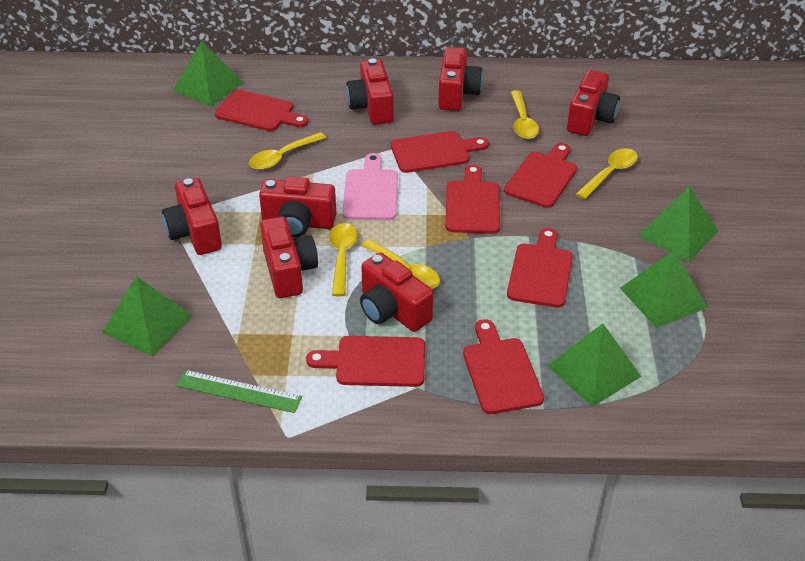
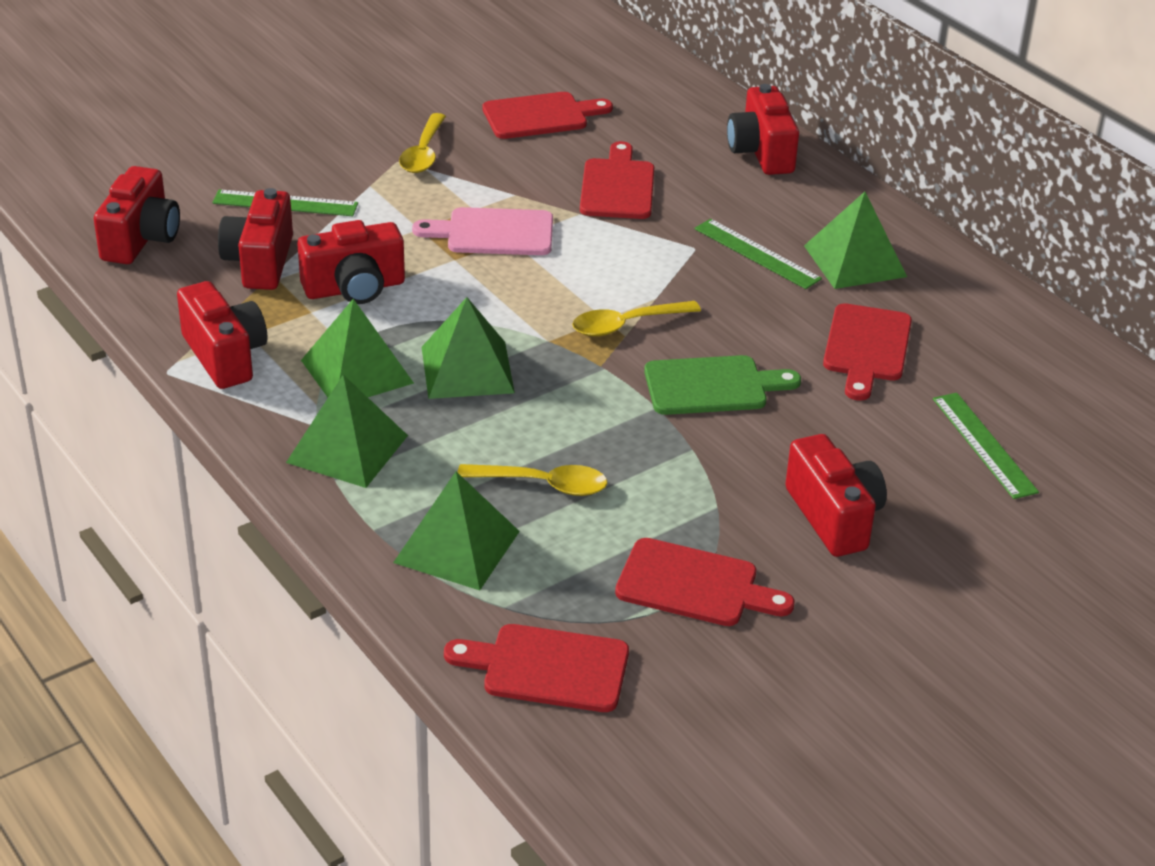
green cutting board: 0 -> 1
green ruler: 1 -> 3
red camera: 7 -> 6
red cutting board: 7 -> 5
yellow spoon: 5 -> 3

